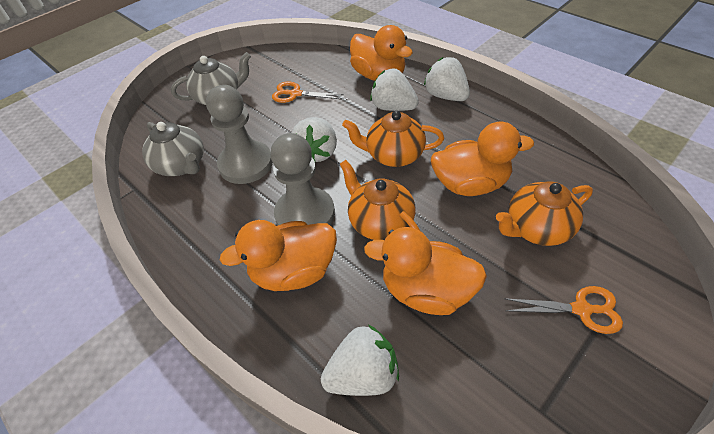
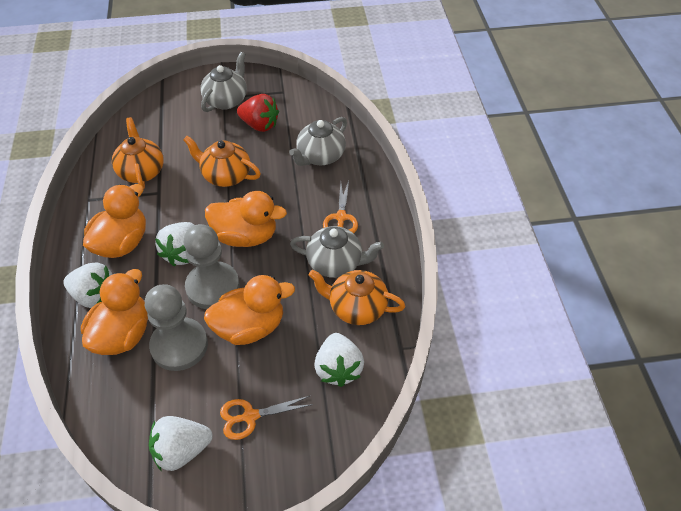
grey teapot: 2 -> 3
red strawberry: 0 -> 1

